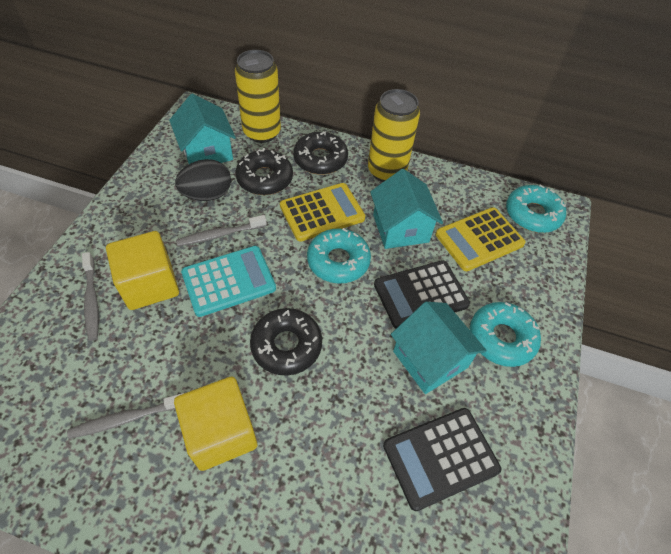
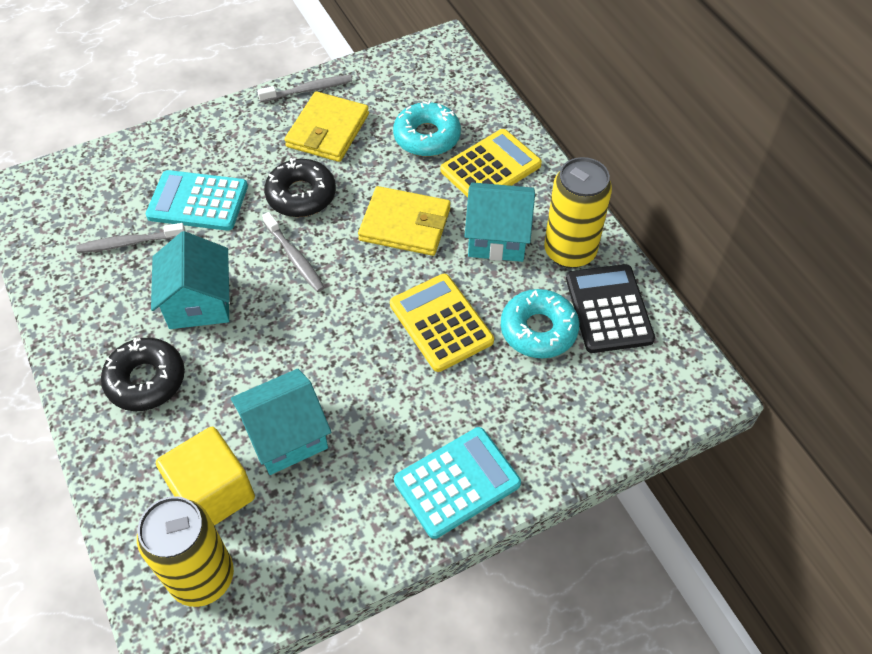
black calculator: 2 -> 1
black donut: 3 -> 2
black egg: 1 -> 0
turquoise calculator: 1 -> 2
turquoise donut: 3 -> 2
yellow cube: 2 -> 1
yellow wallet: 0 -> 2

